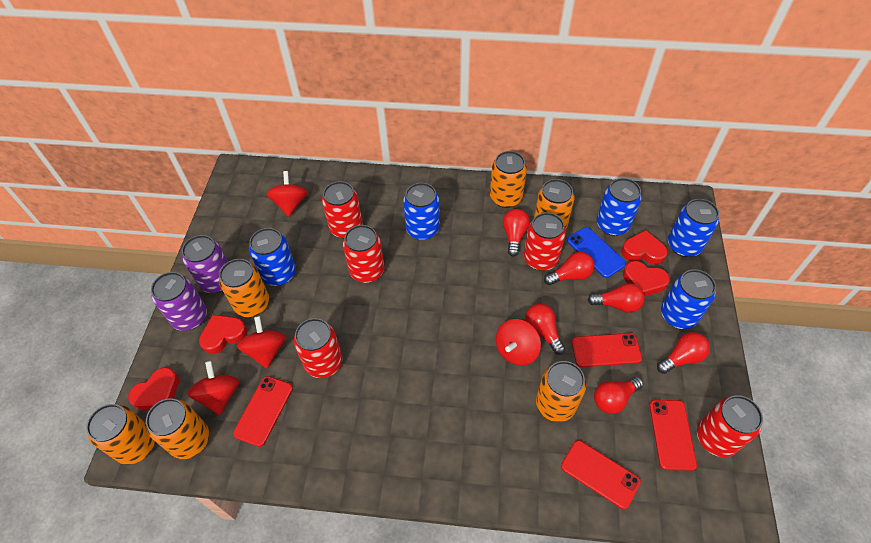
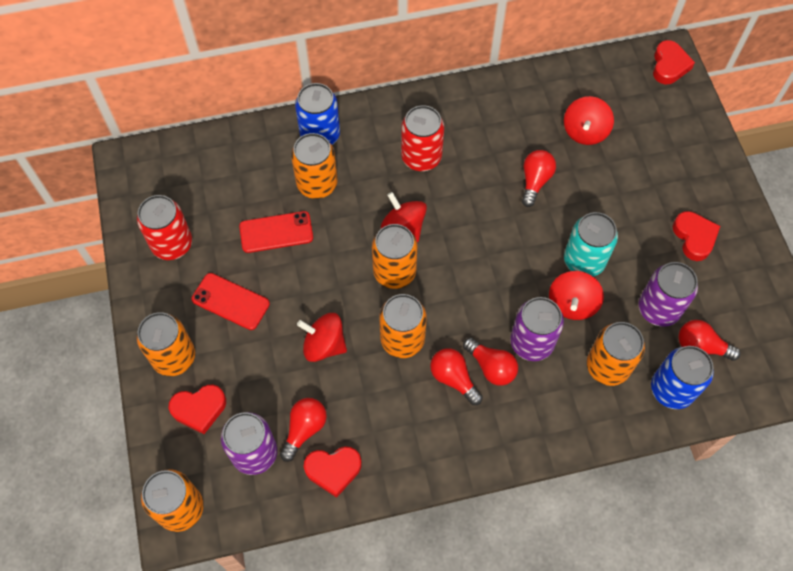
blue can: 5 -> 2
blue phone: 1 -> 0
purple can: 2 -> 3
red can: 5 -> 2
red light bulb: 6 -> 5
red phone: 4 -> 2
turquoise can: 0 -> 1

